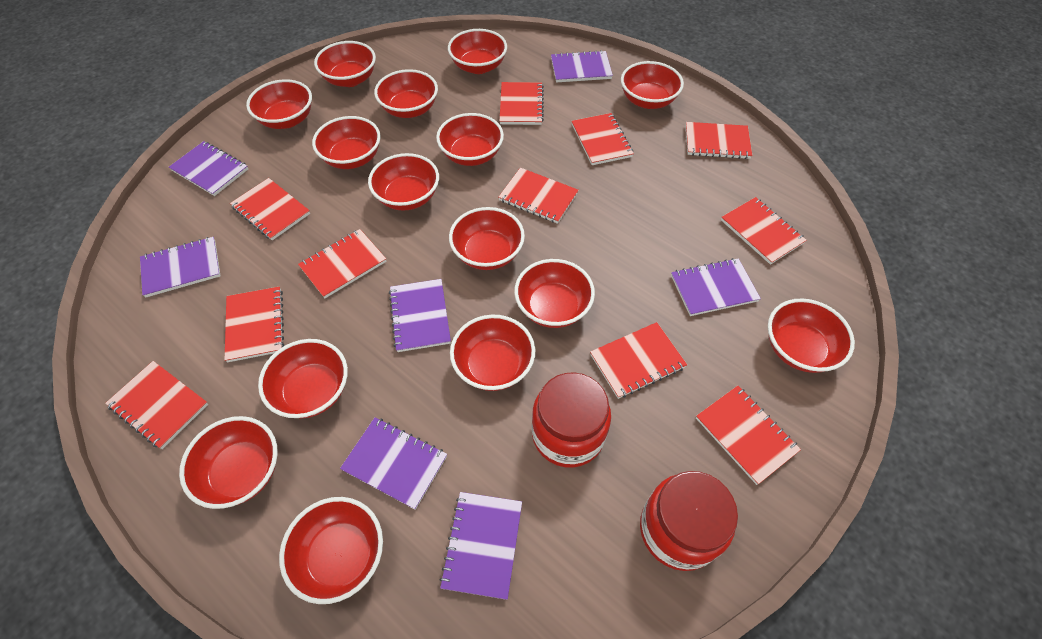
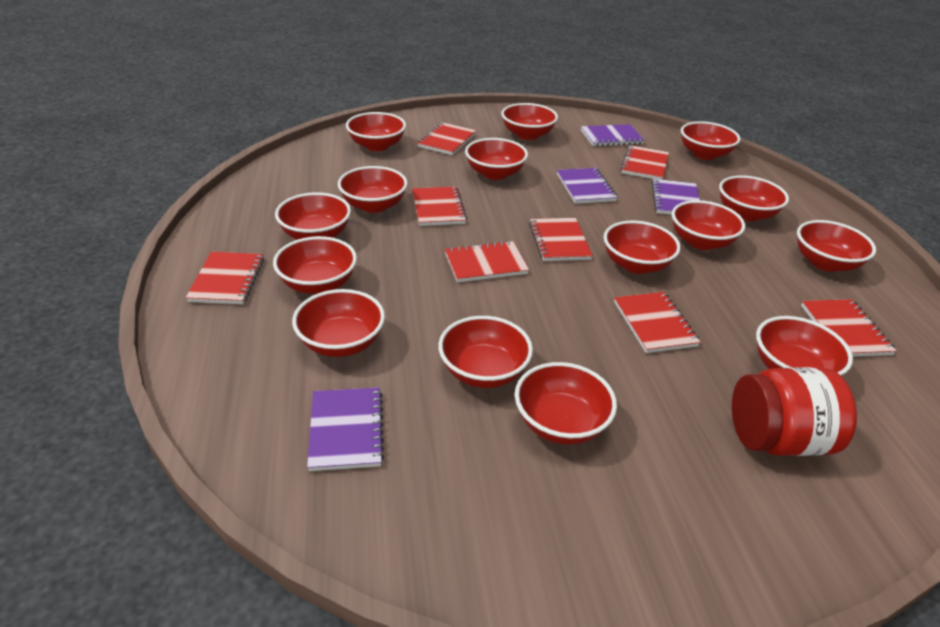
purple notebook: 7 -> 4
red jar: 2 -> 1
red notebook: 11 -> 8

